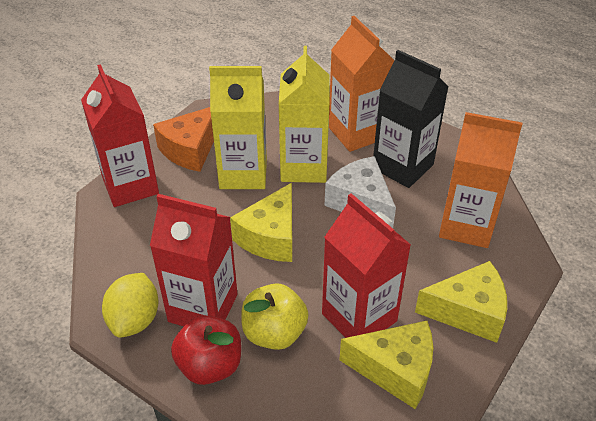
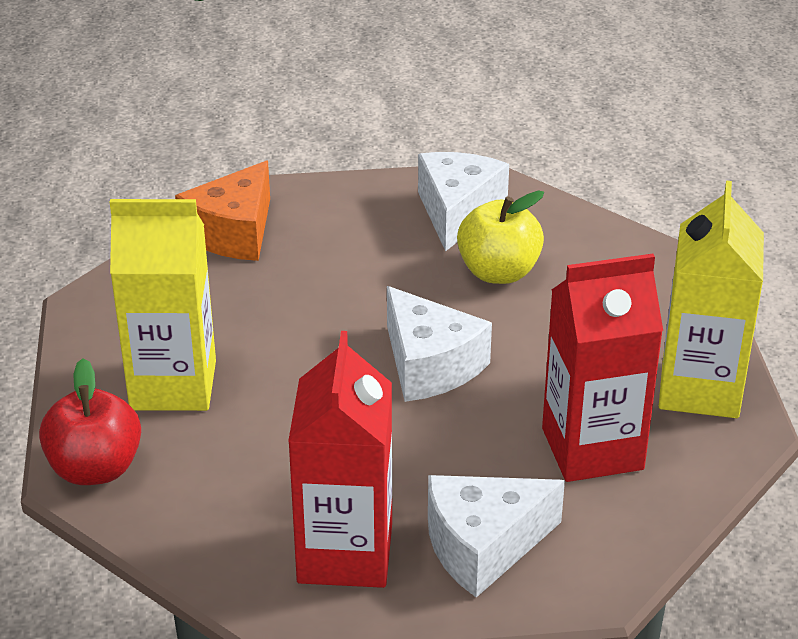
black carton: 1 -> 0
orange carton: 2 -> 0
red carton: 3 -> 2
white cheese: 1 -> 3
yellow cheese: 3 -> 0
yellow lemon: 1 -> 0

